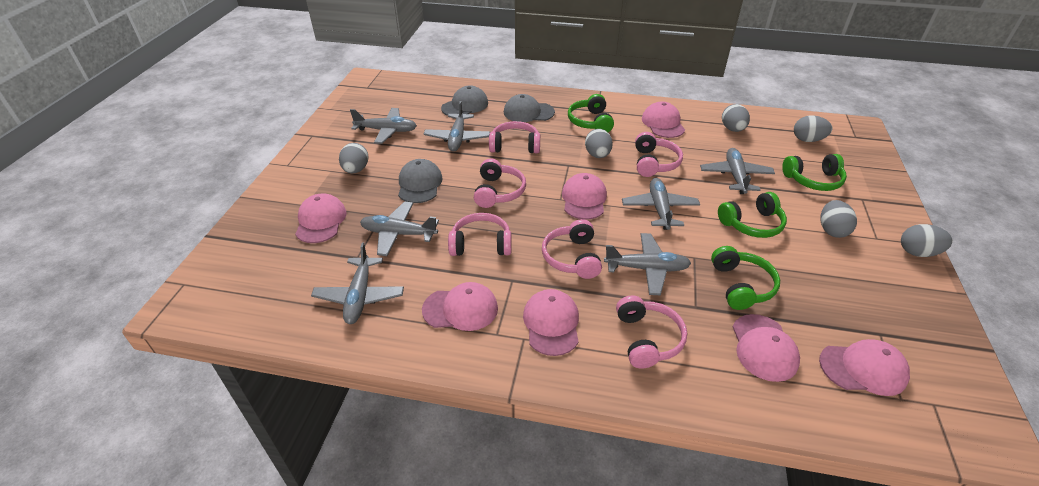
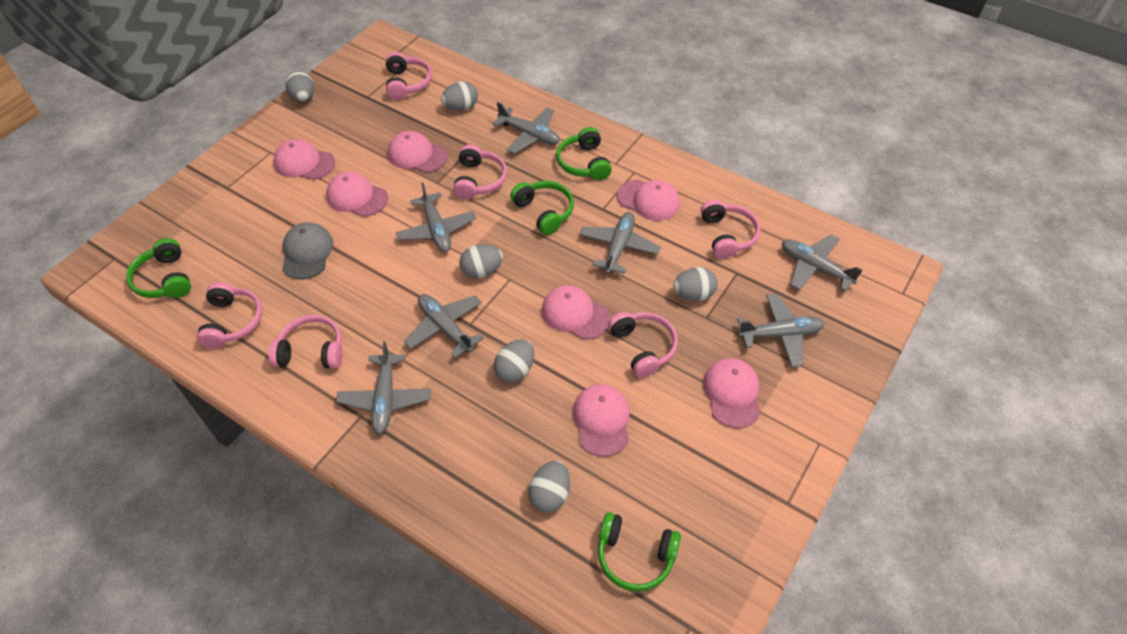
grey cap: 3 -> 1

